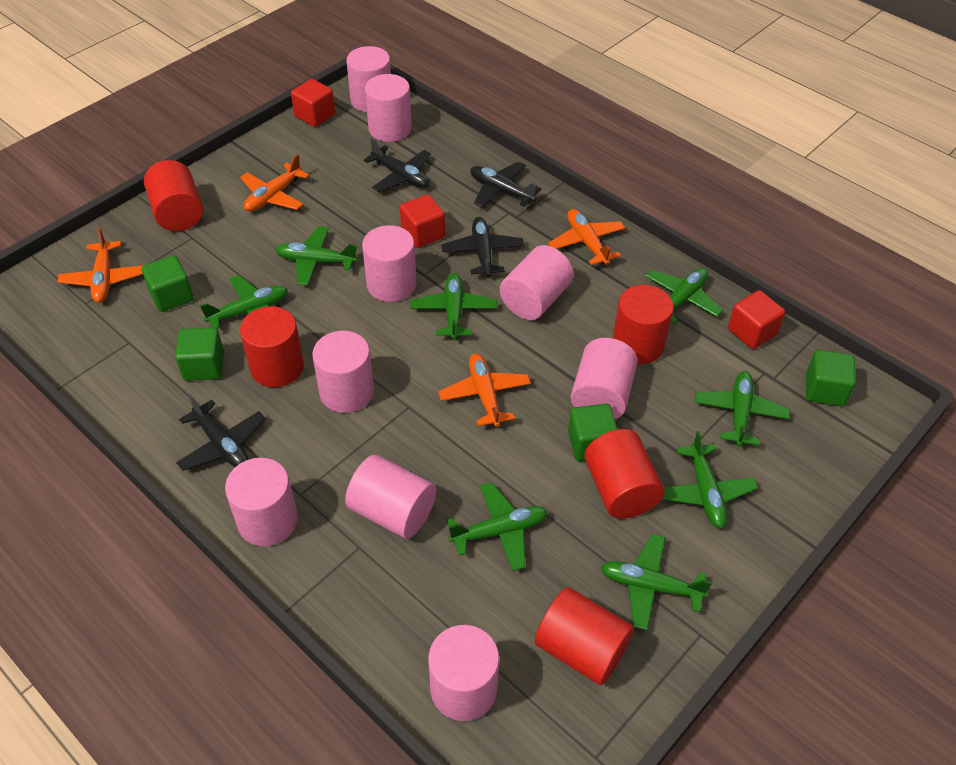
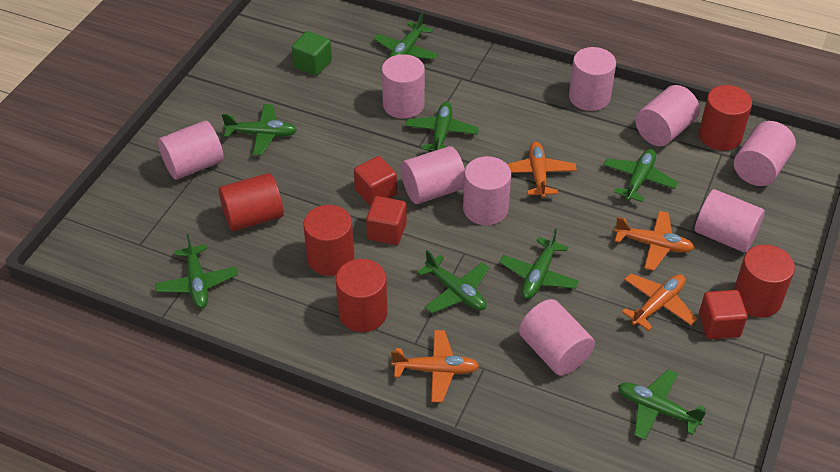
black plane: 4 -> 0
green cube: 4 -> 1

